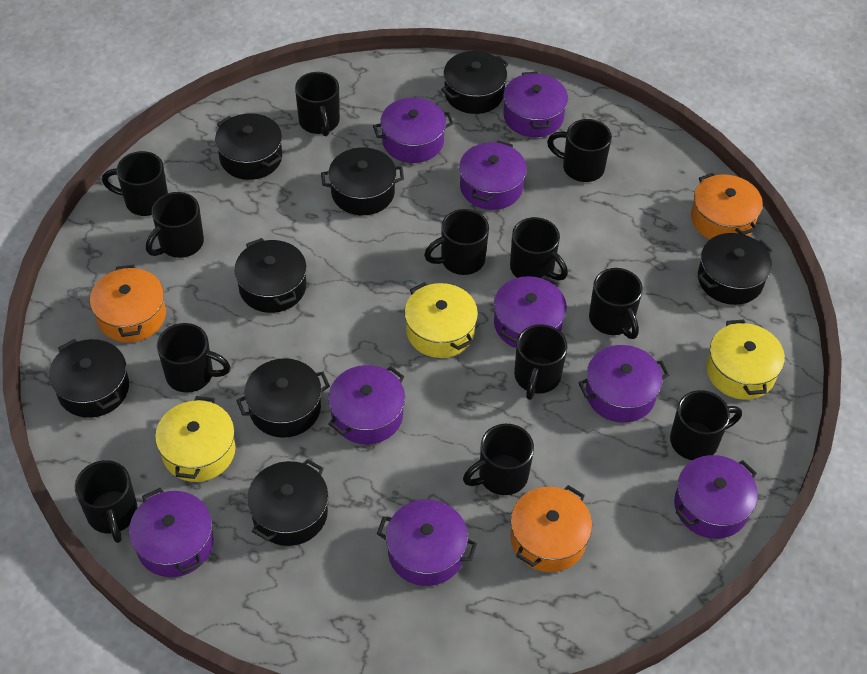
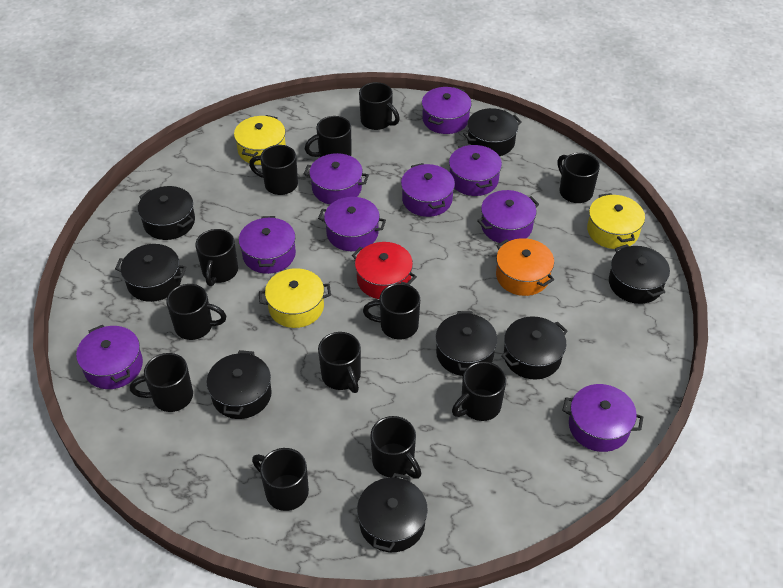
orange pot: 3 -> 1
red pot: 0 -> 1

